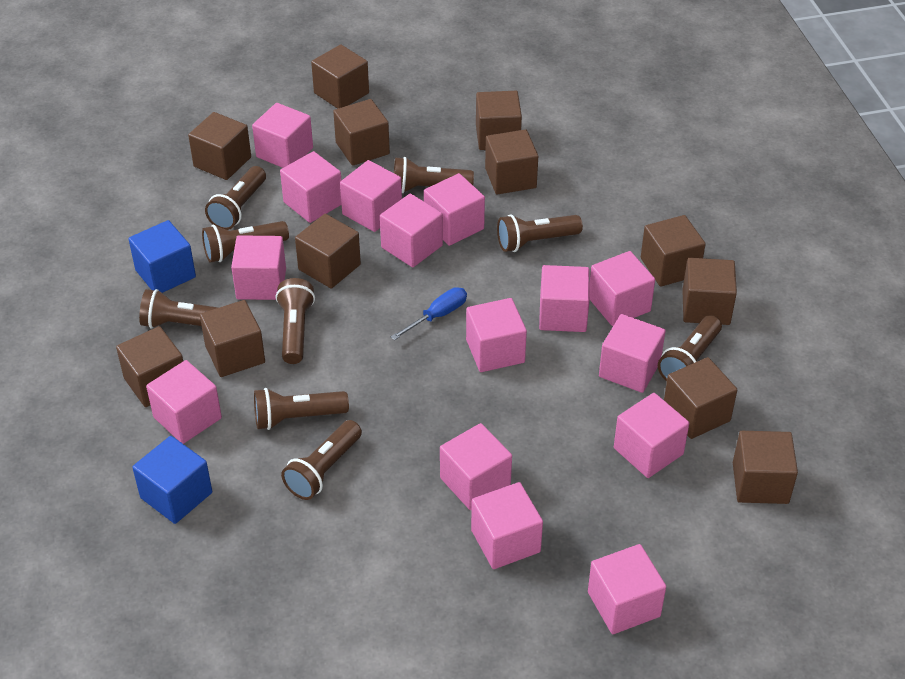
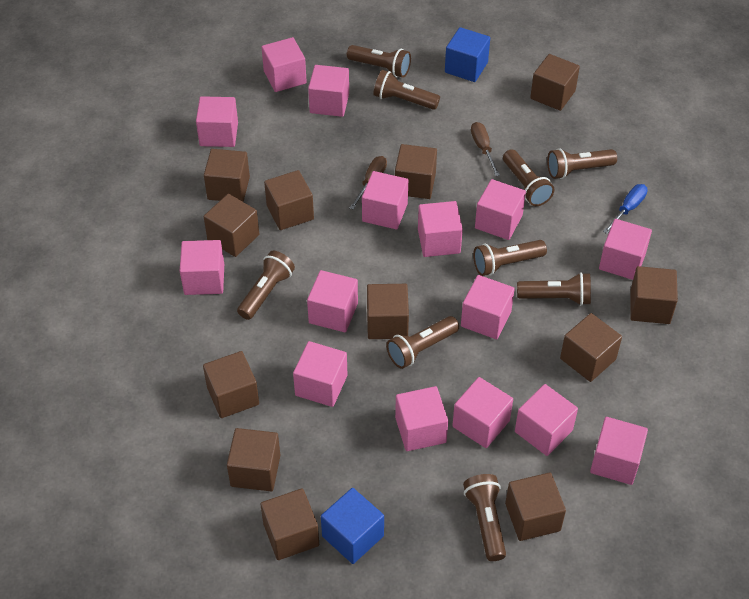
brown screwdriver: 0 -> 2

